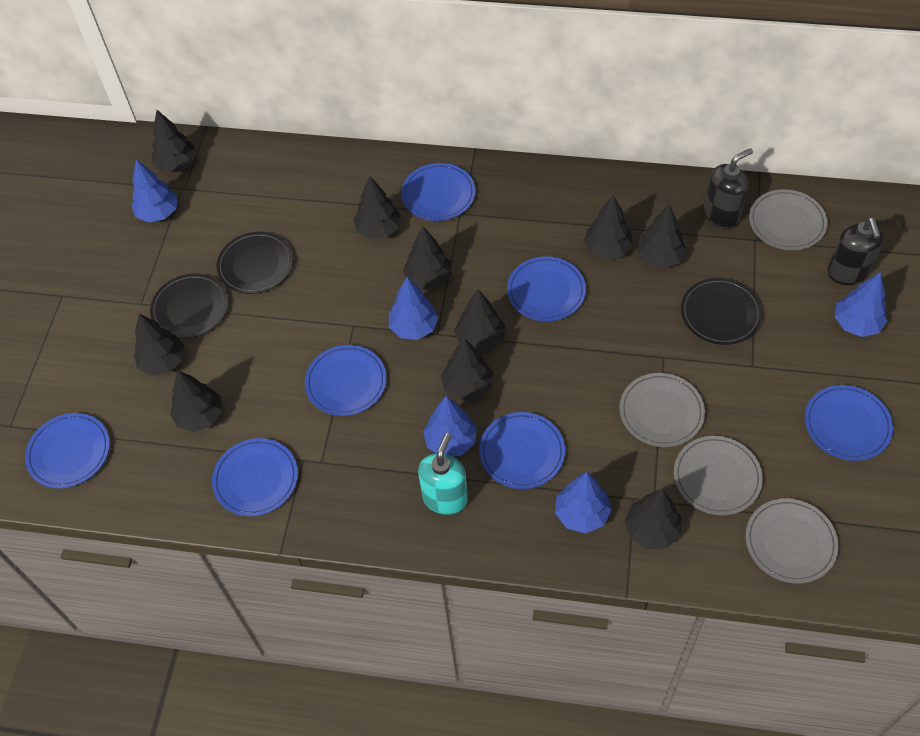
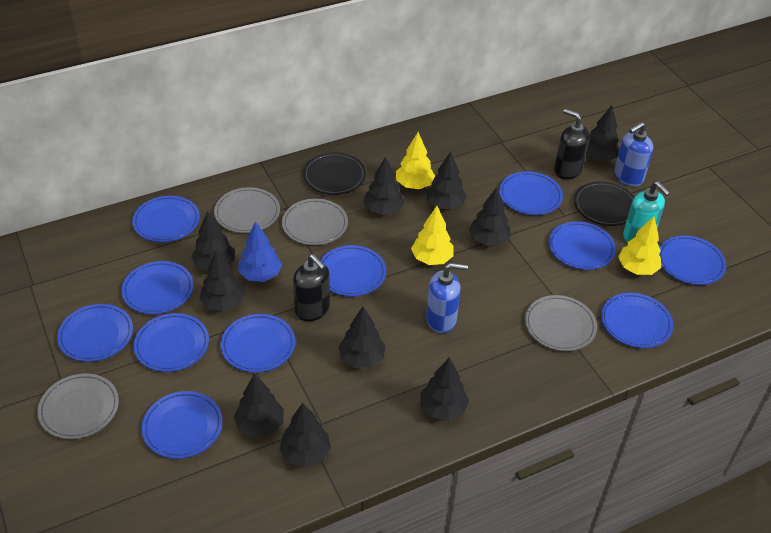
black plate: 3 -> 2
blue plate: 7 -> 11
blue soap dispenser: 0 -> 2
blue tree: 5 -> 1
yellow tree: 0 -> 3

